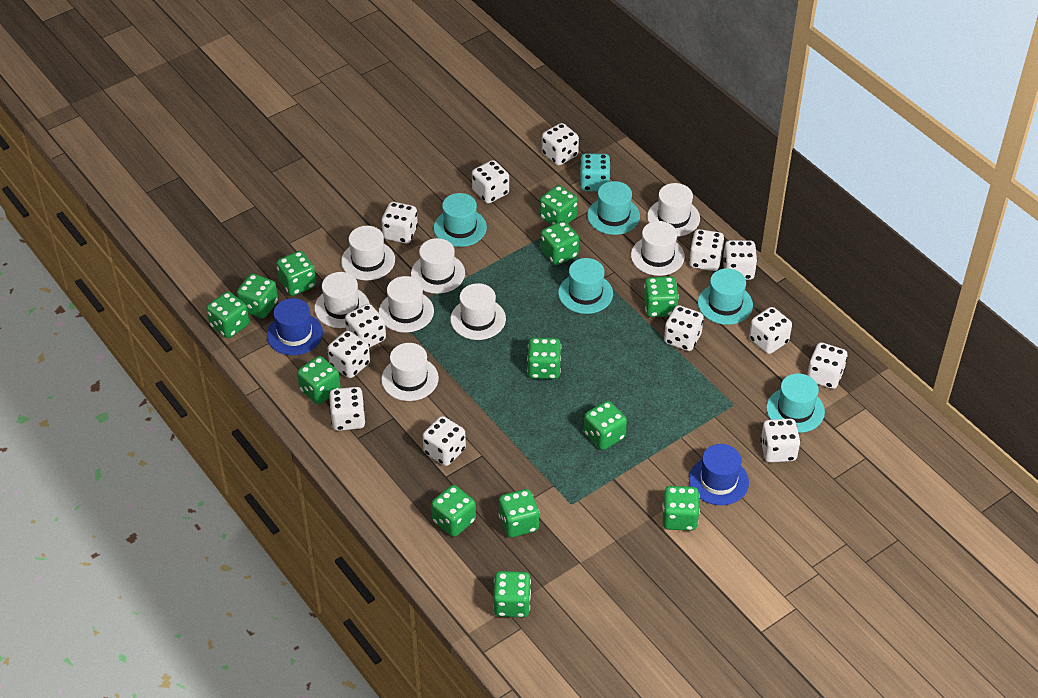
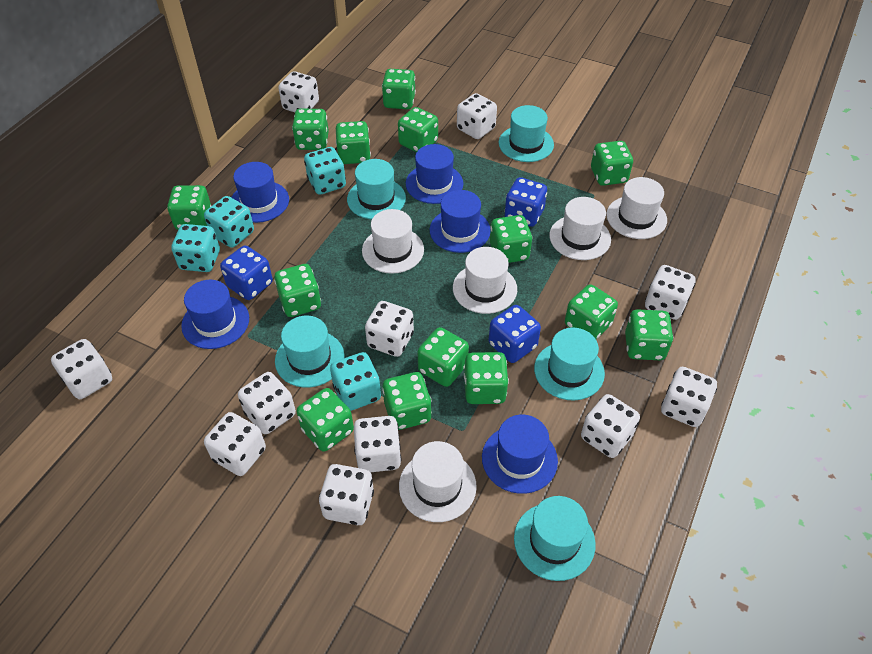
blue dice: 0 -> 3
blue hat: 2 -> 5
green dice: 13 -> 14
turquoise dice: 1 -> 4
white dice: 13 -> 11
white hat: 8 -> 5

